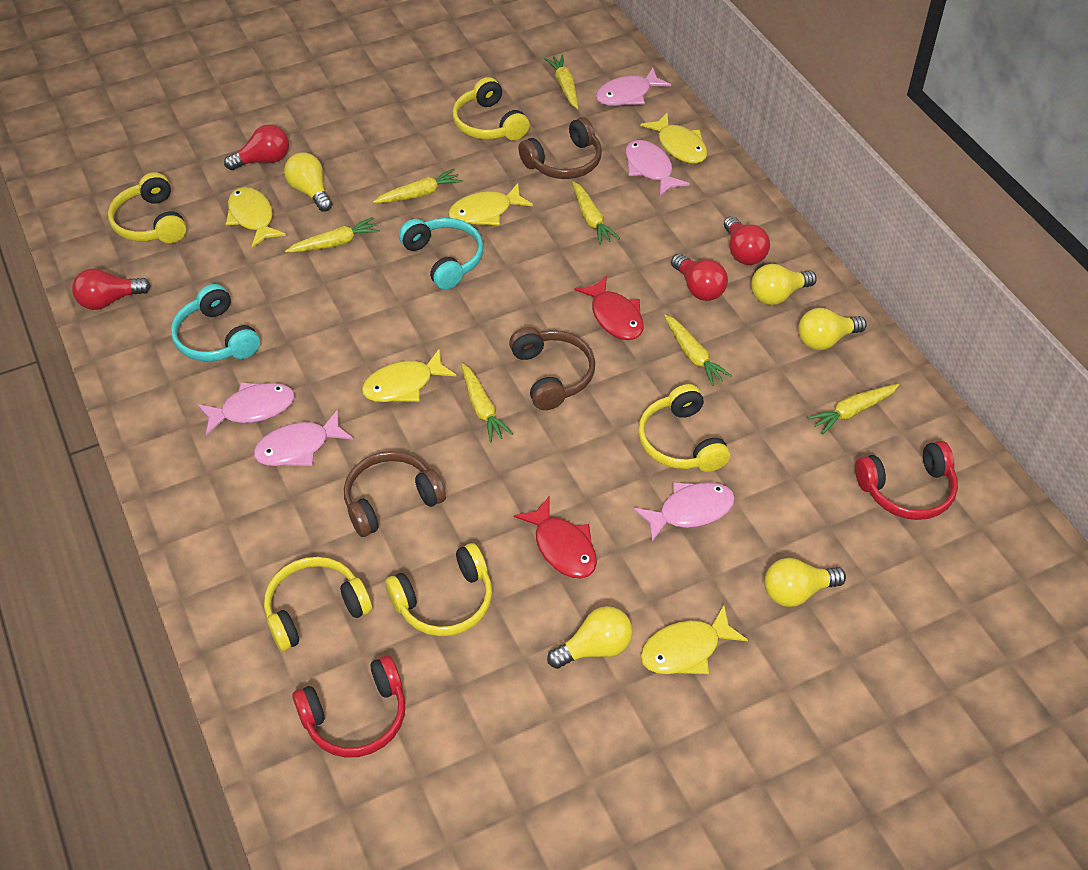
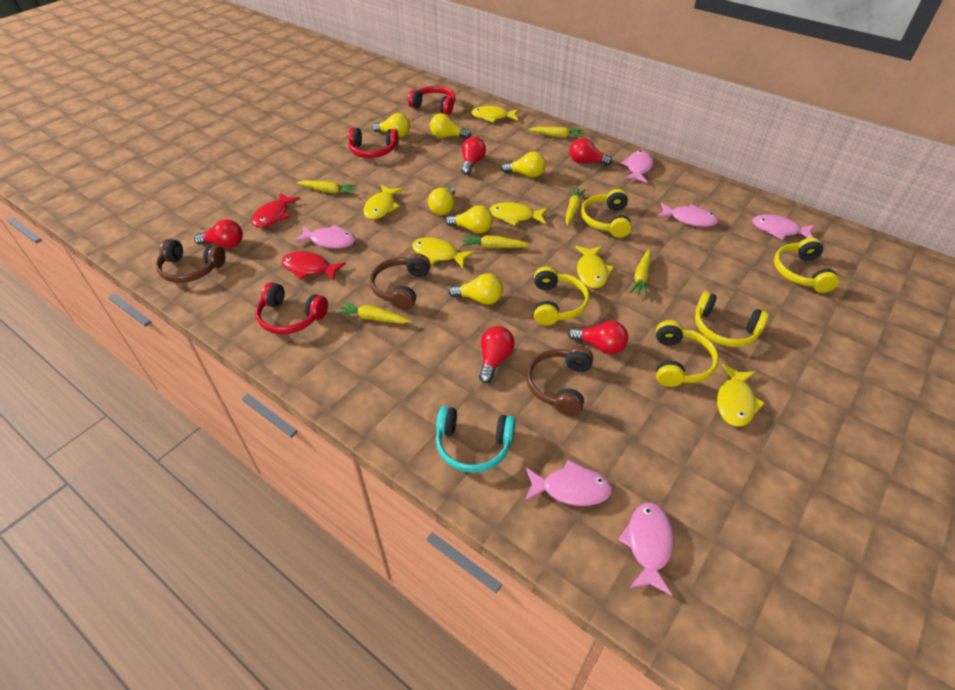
pink fish: 5 -> 6
red headphones: 2 -> 3
red light bulb: 4 -> 5
turquoise headphones: 2 -> 1
yellow carrot: 7 -> 6
yellow fish: 5 -> 6
yellow light bulb: 5 -> 6

